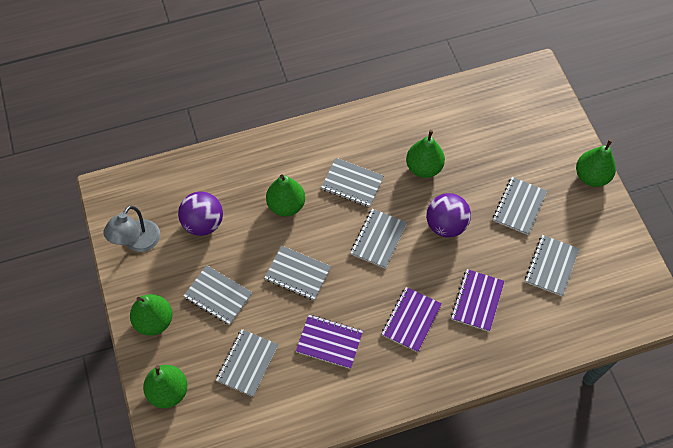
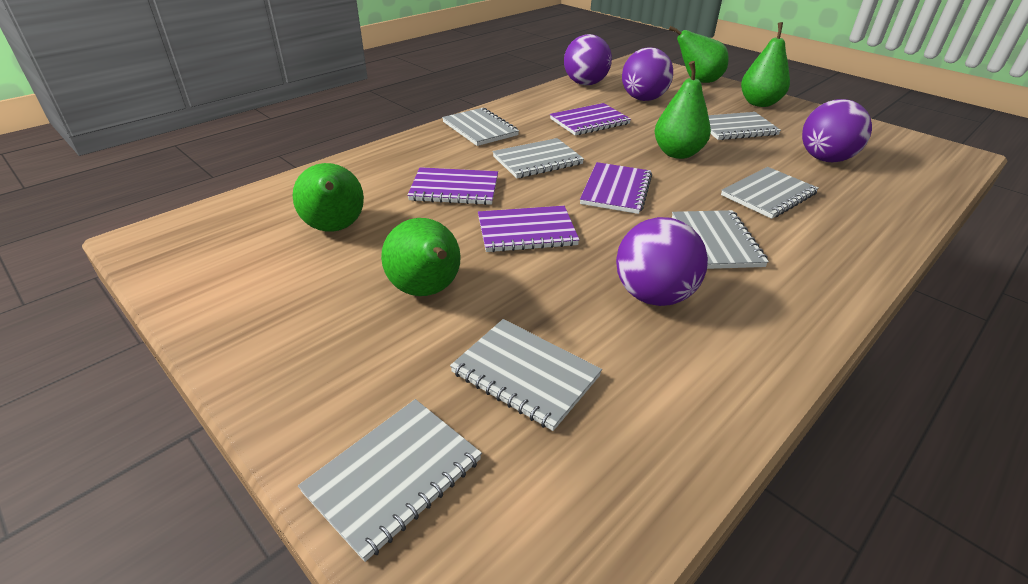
grey lamp: 1 -> 0
purple ball: 2 -> 4
purple notebook: 3 -> 4

